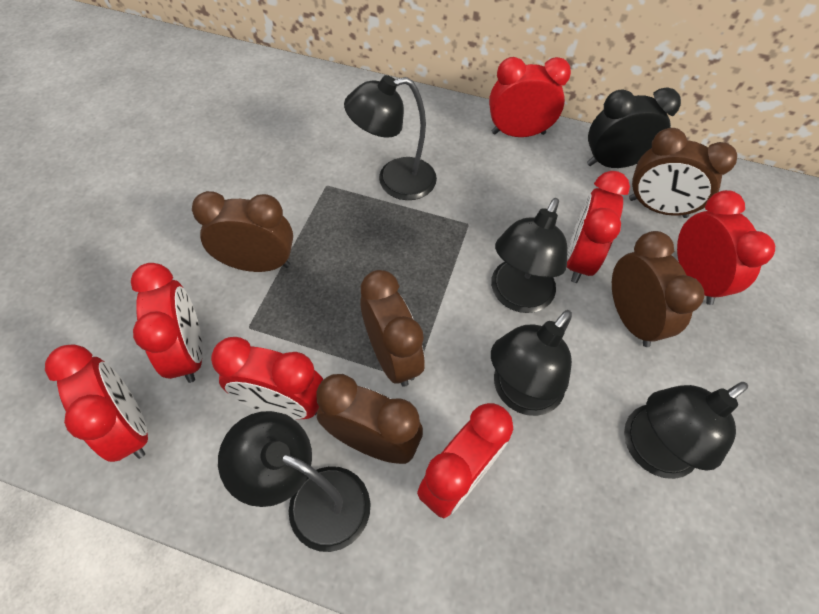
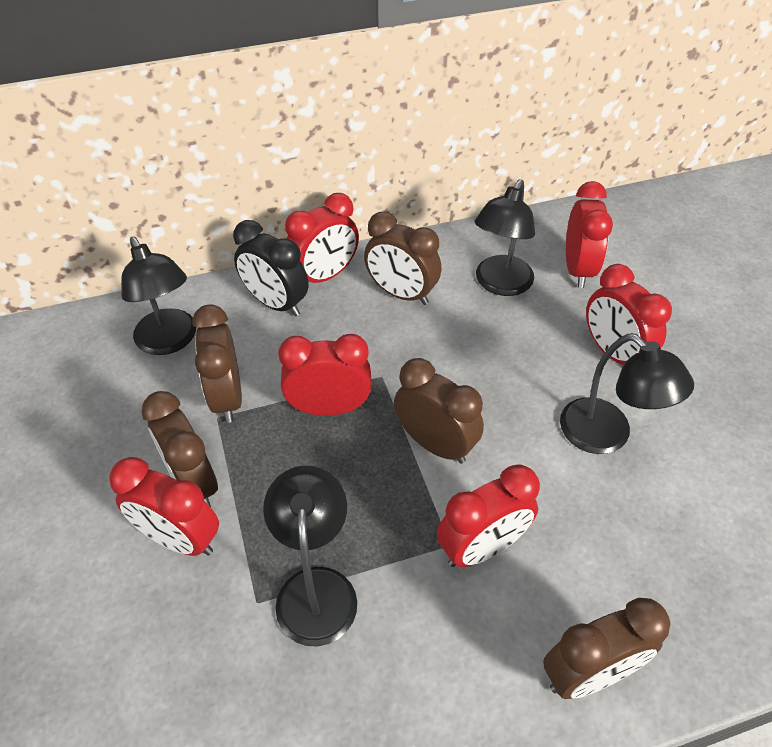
black lamp: 5 -> 4
red clock: 7 -> 6

